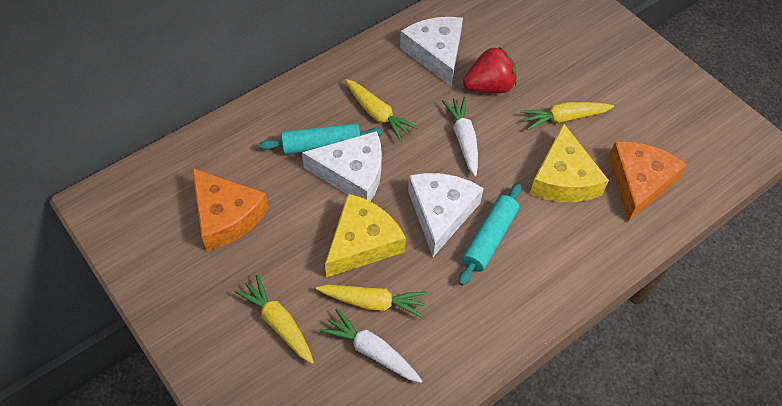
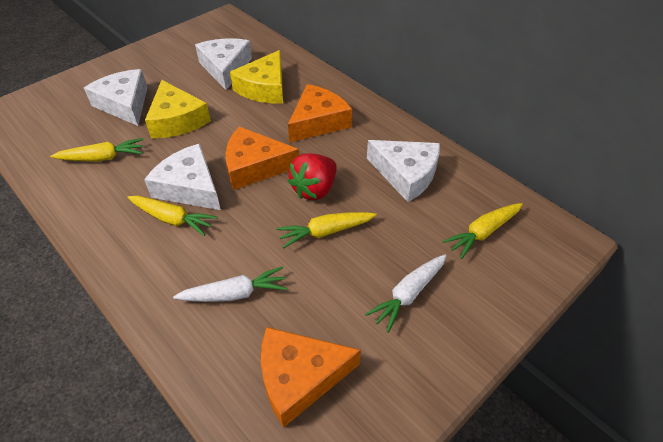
orange cheese: 2 -> 3
turquoise rolling pin: 2 -> 0
white cheese: 3 -> 4

